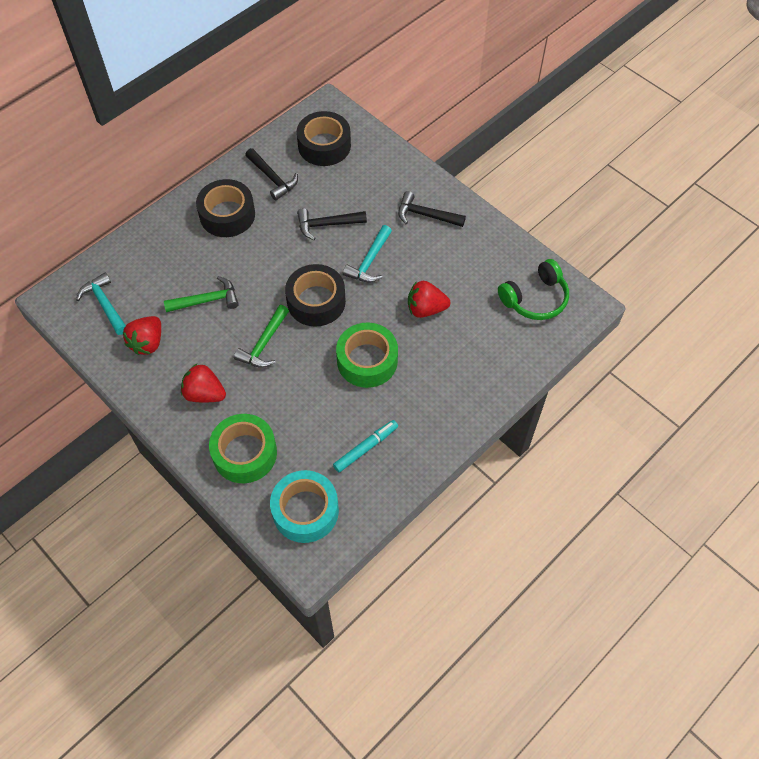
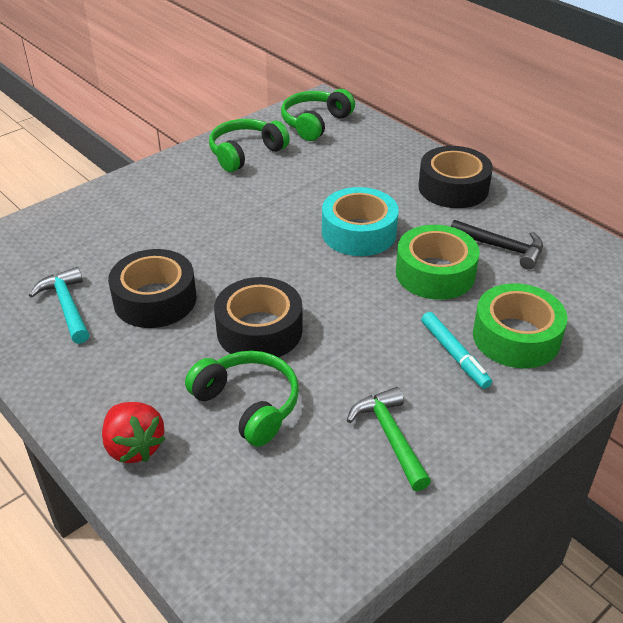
black hammer: 3 -> 1
green hammer: 2 -> 1
green headphones: 1 -> 3
red strawberry: 3 -> 1
turquoise hammer: 2 -> 1

